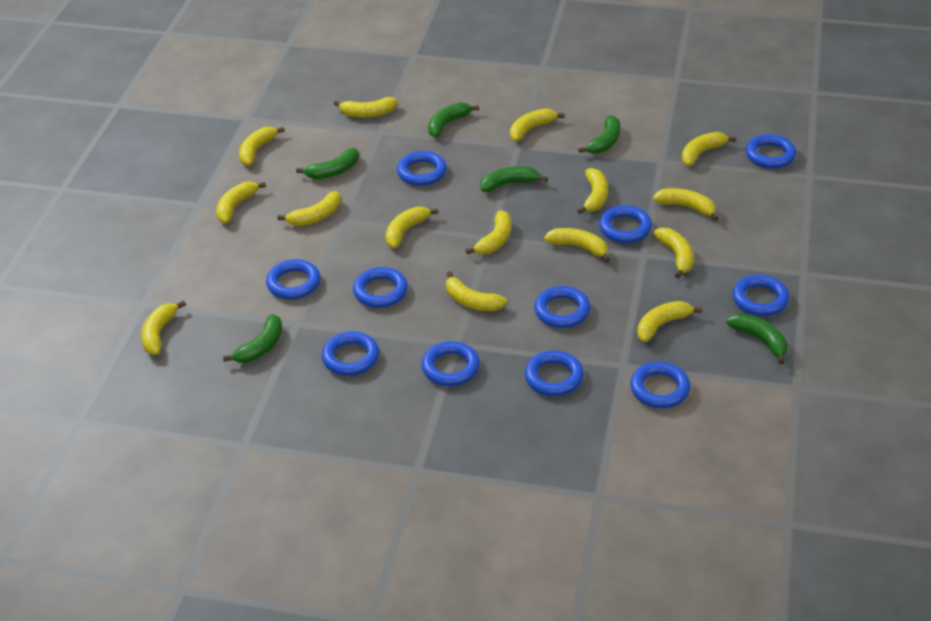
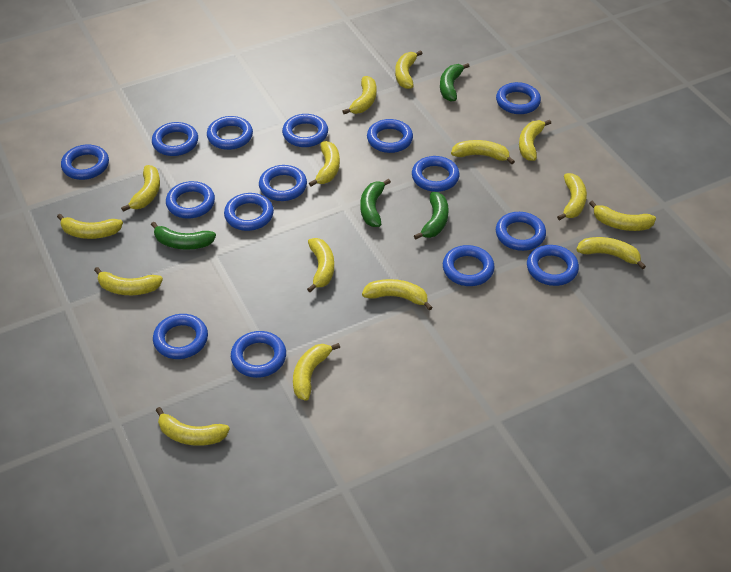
blue ring: 11 -> 15
green banana: 6 -> 4

